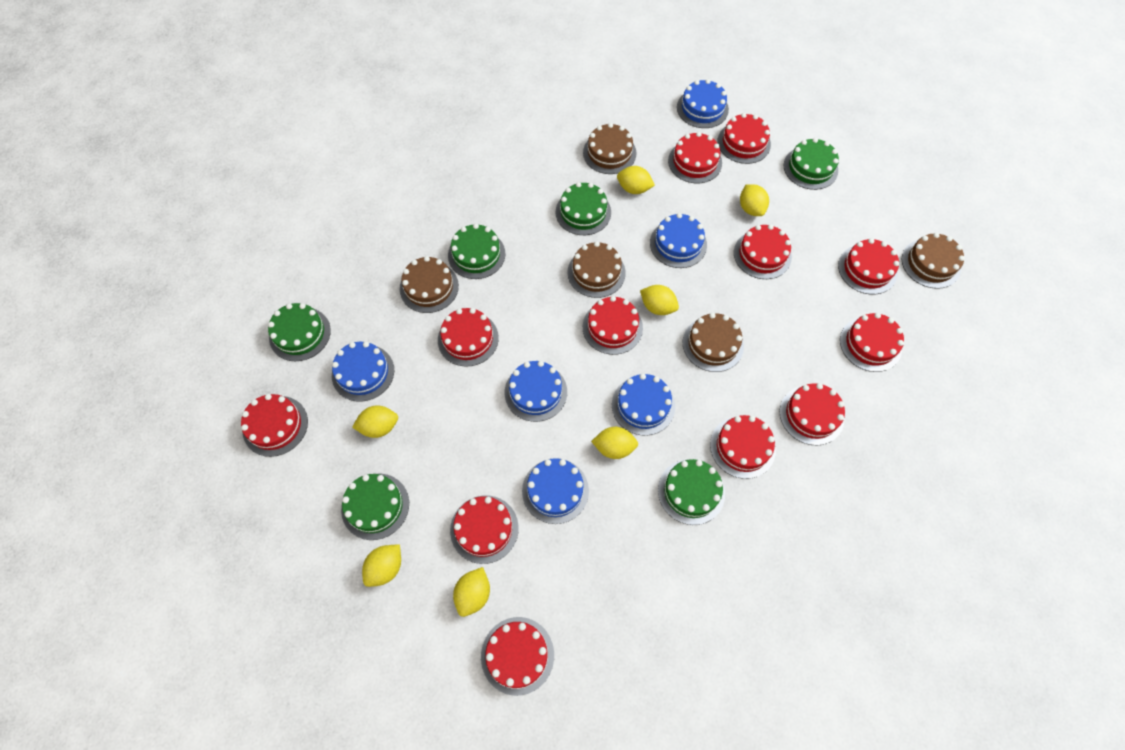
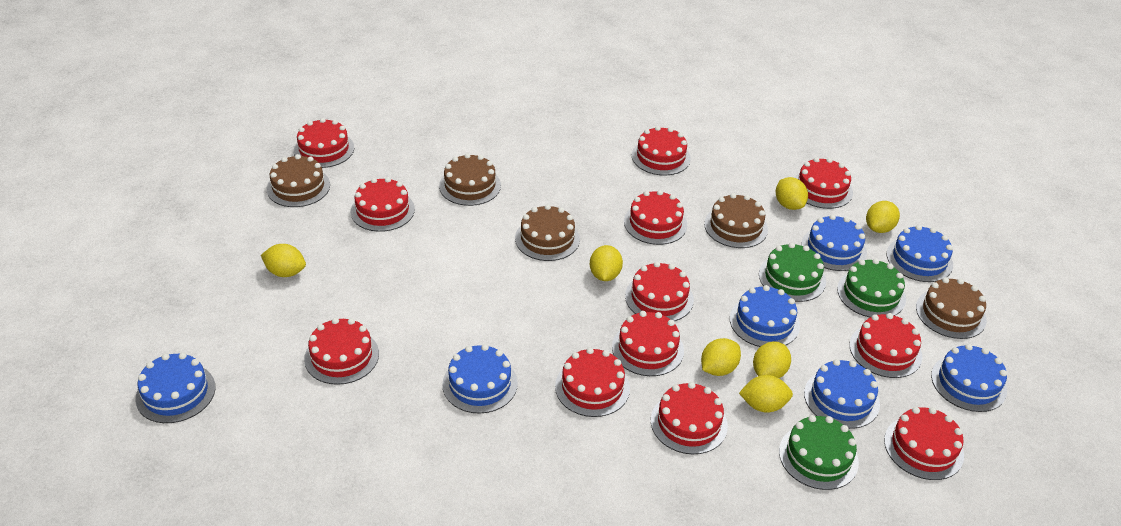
blue cake: 6 -> 7
green cake: 6 -> 3

